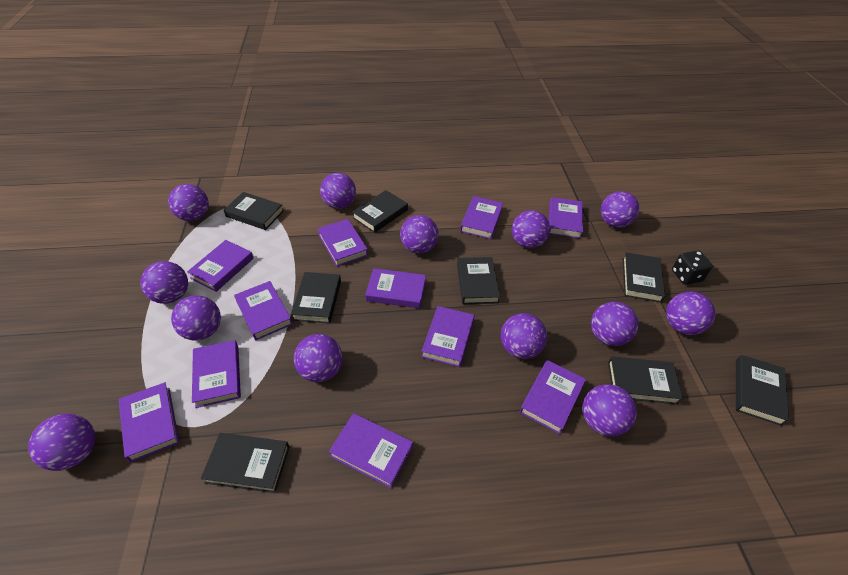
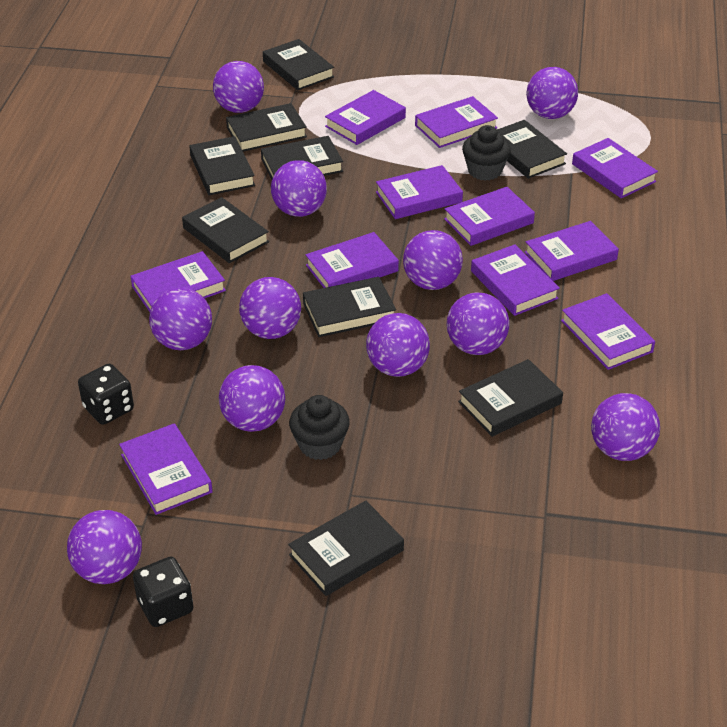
black book: 8 -> 9
black cupcake: 0 -> 2
black dice: 1 -> 2
purple ball: 13 -> 11

